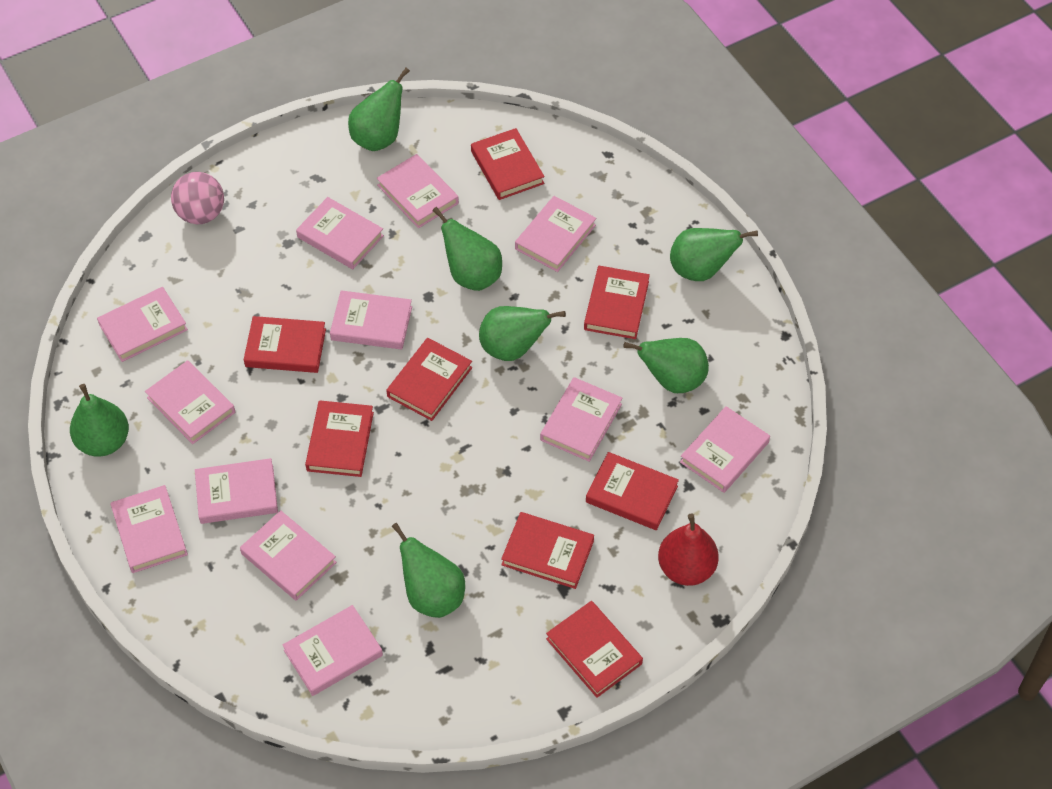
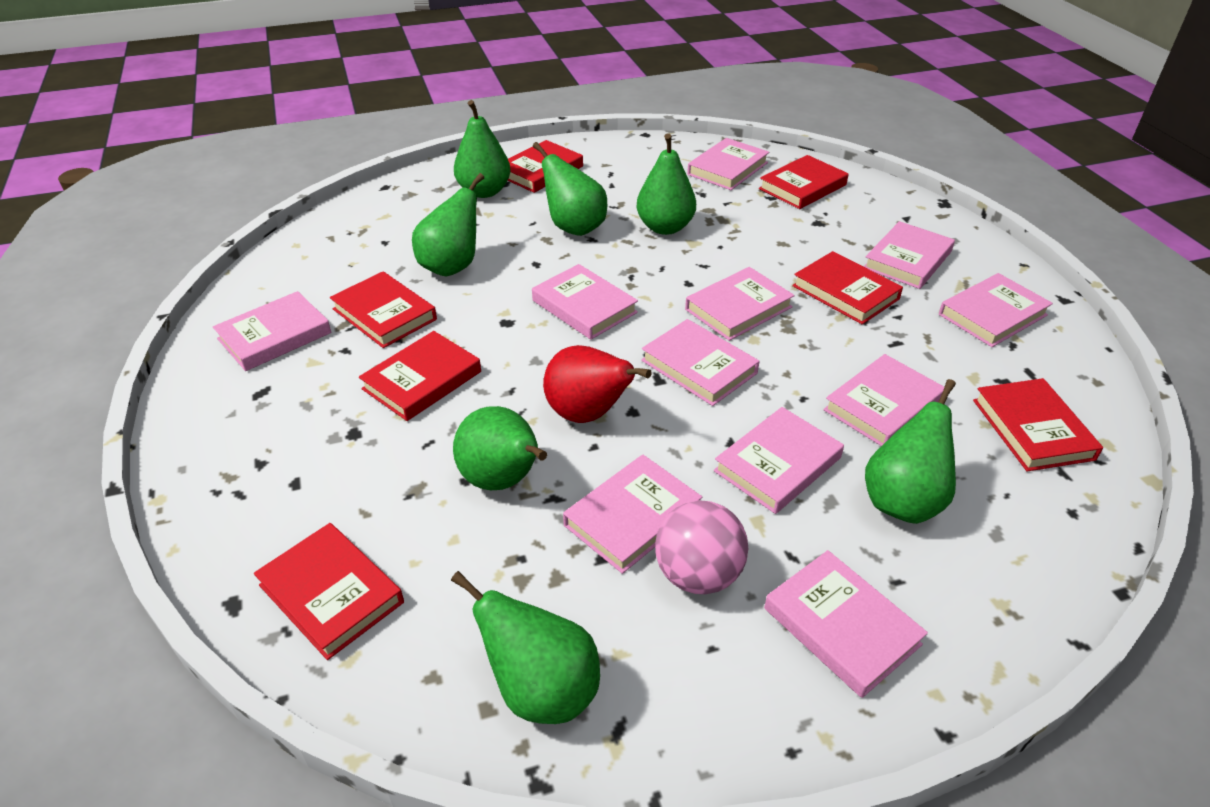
pink book: 12 -> 11
red book: 8 -> 7

